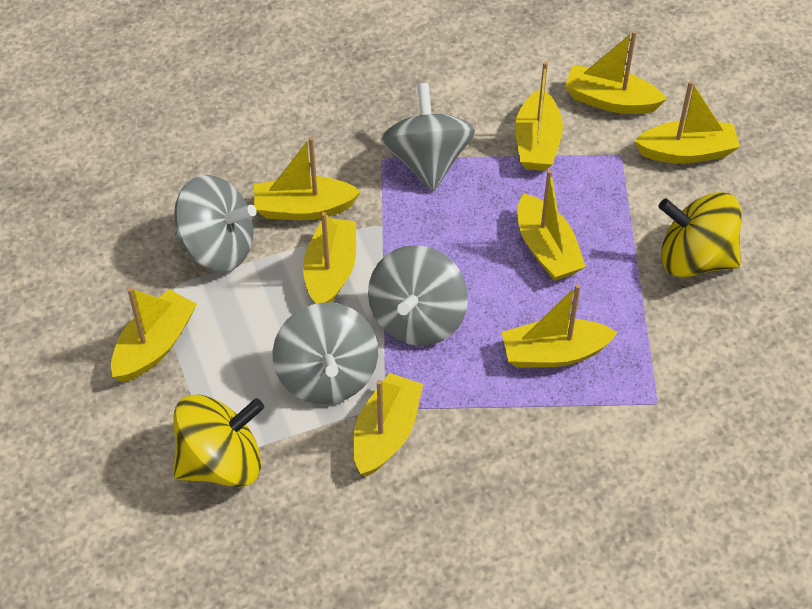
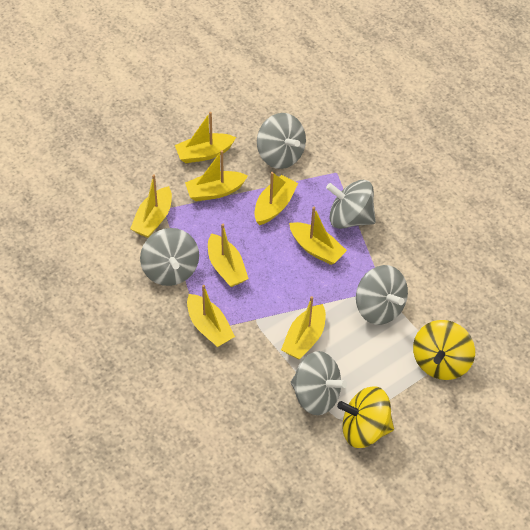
grey spinning top: 4 -> 5
yellow boat: 9 -> 8

